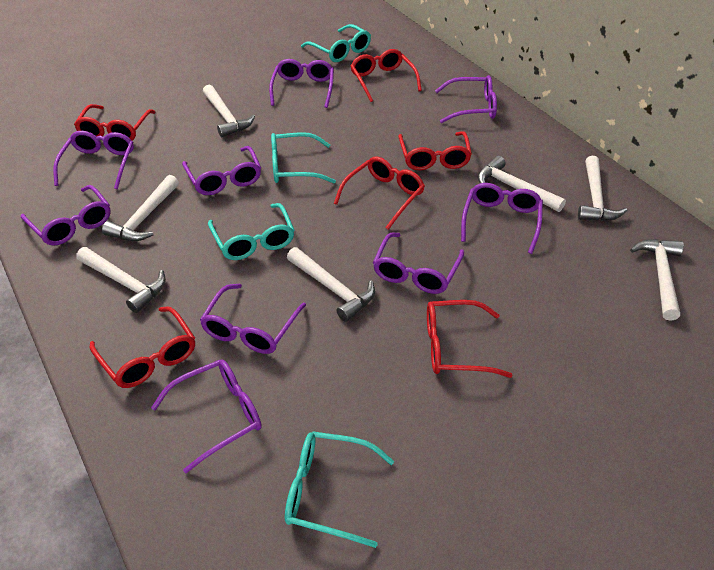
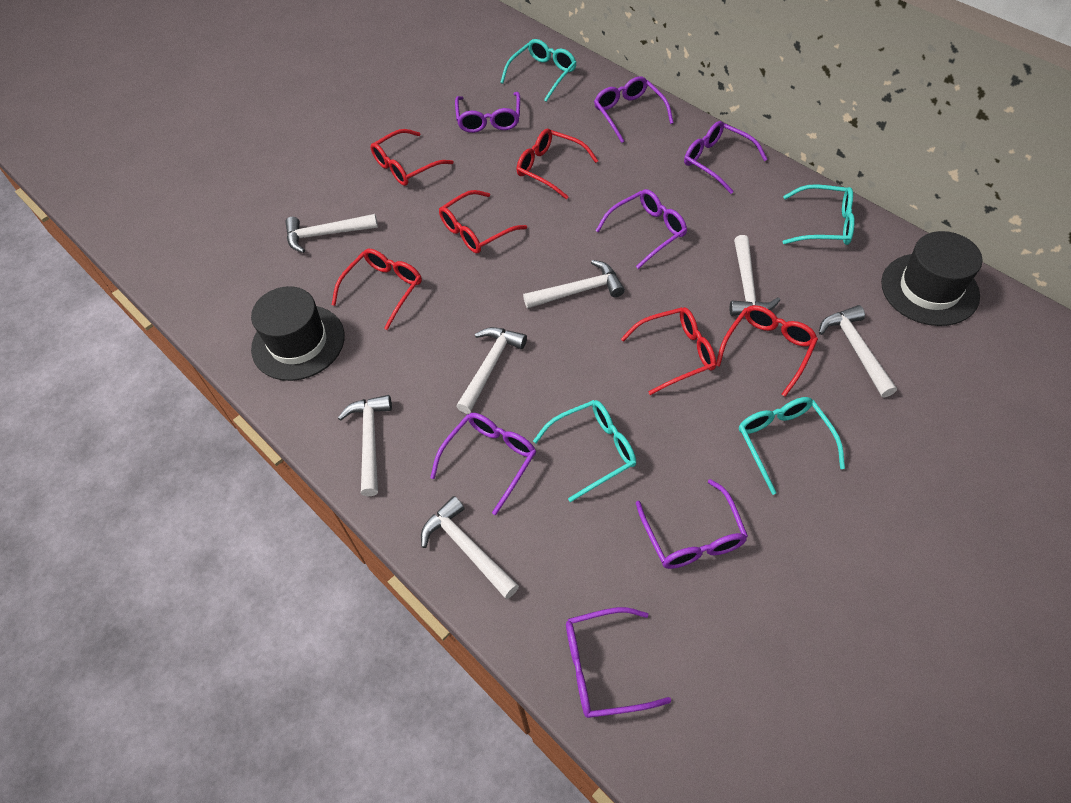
black hat: 0 -> 2
purple glasses: 9 -> 7

